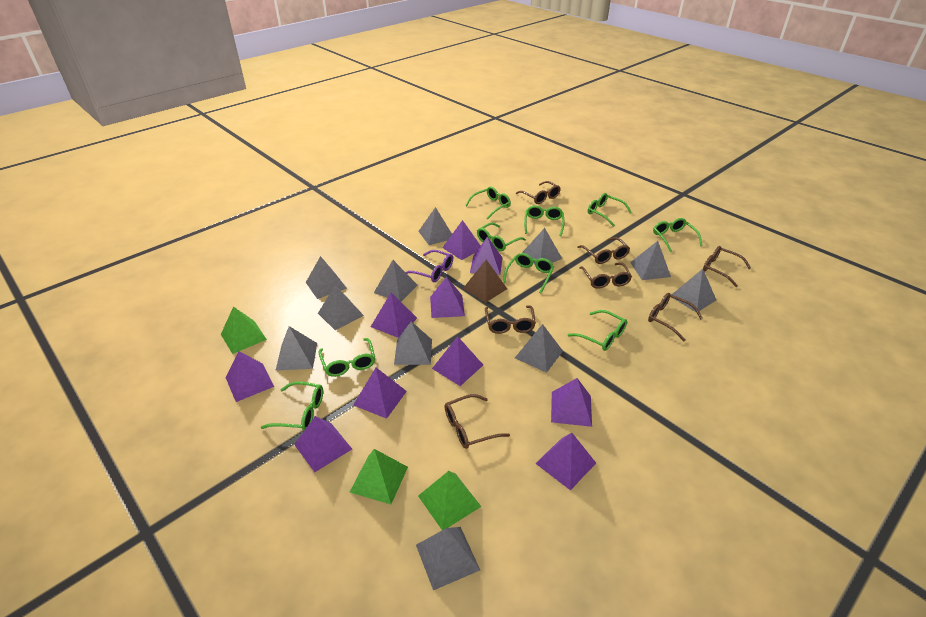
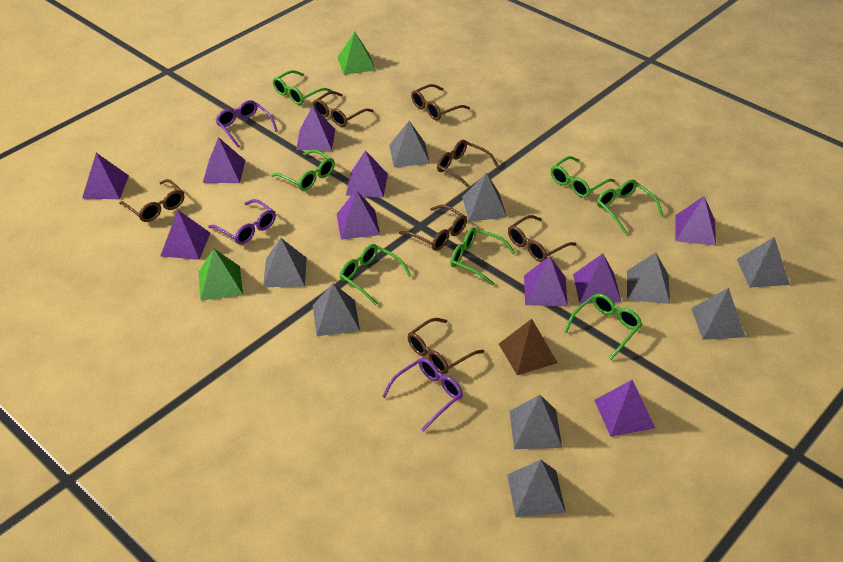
green glasses: 9 -> 7
green pyramid: 3 -> 2
grey pyramid: 11 -> 9
purple glasses: 1 -> 3

